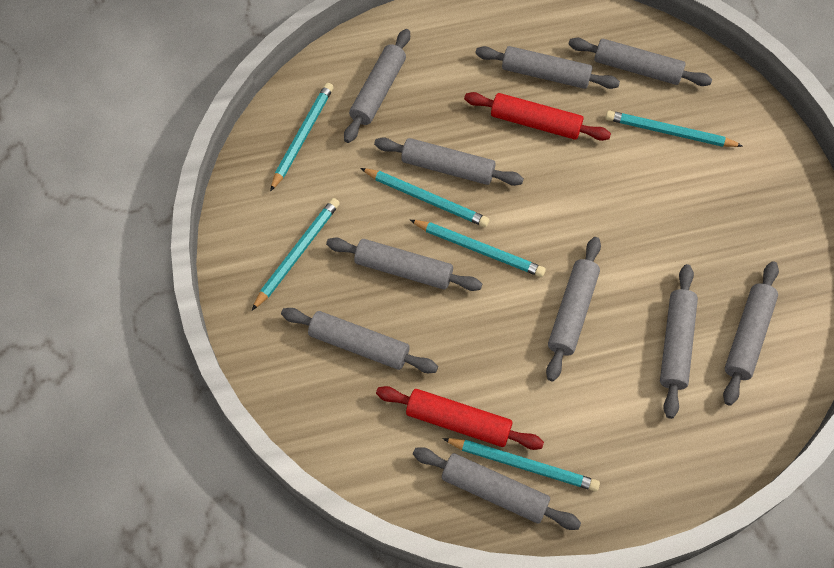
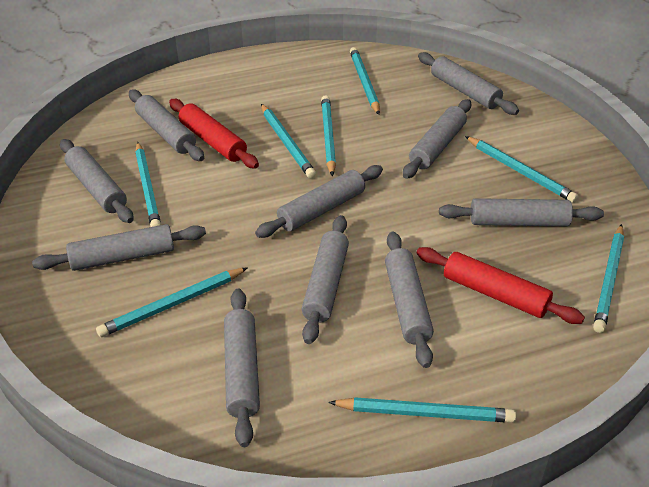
turquoise pencil: 6 -> 8

